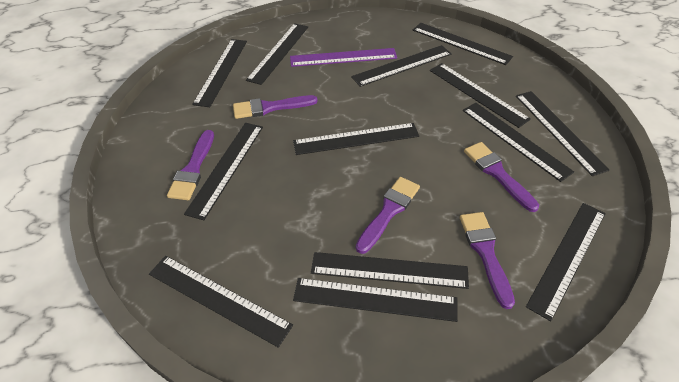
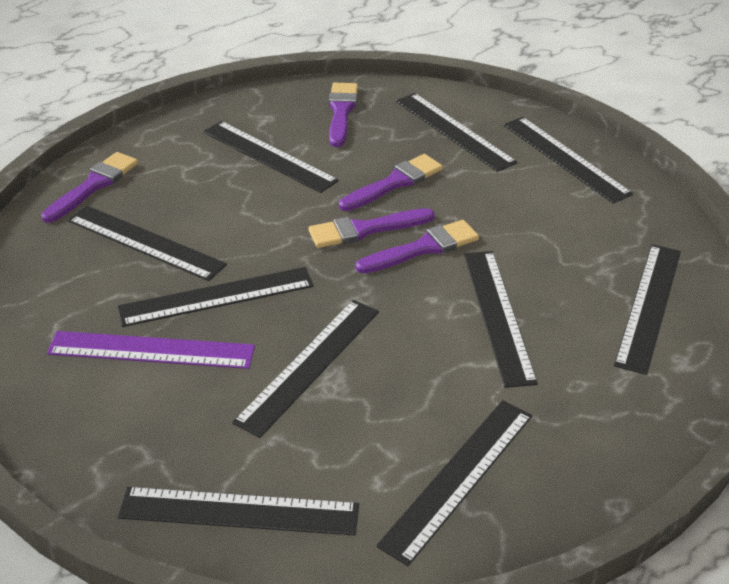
black ruler: 13 -> 10

